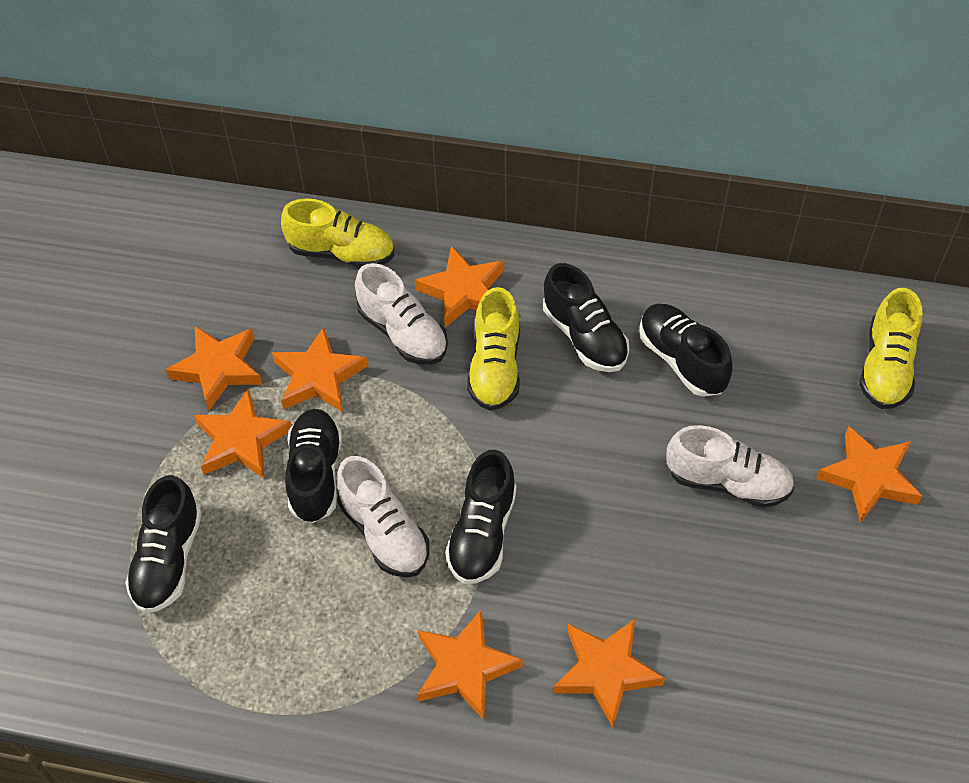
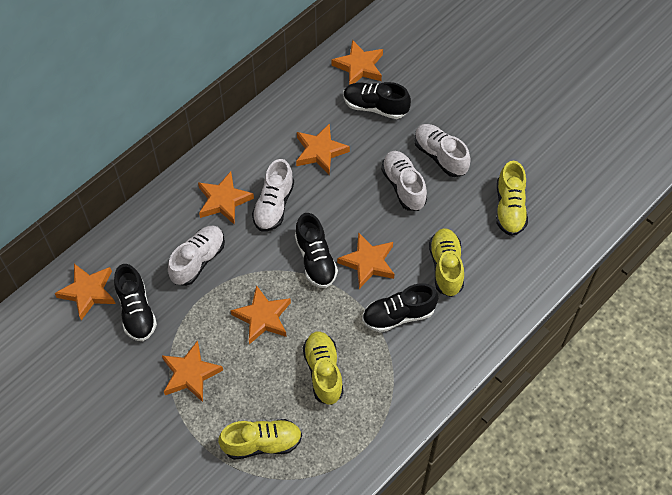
black shoe: 5 -> 4
white shoe: 3 -> 4
yellow shoe: 3 -> 4

